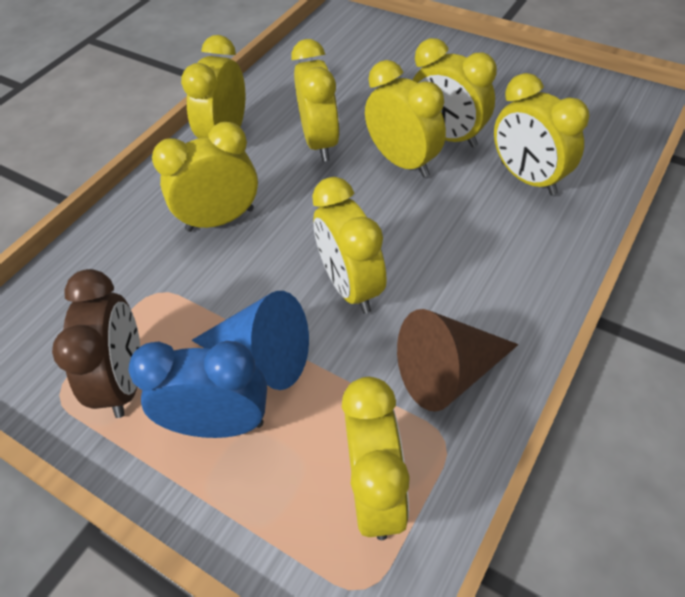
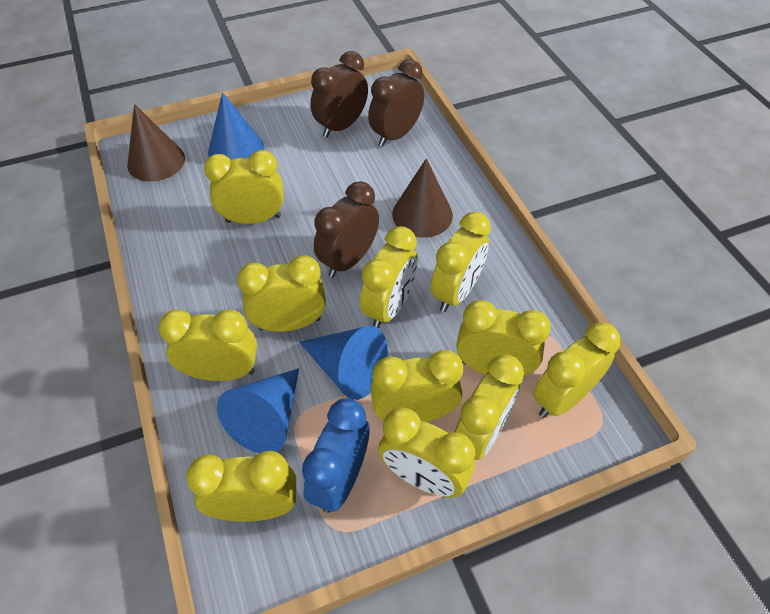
blue cone: 1 -> 3
brown clock: 1 -> 3
brown cone: 1 -> 2
yellow clock: 8 -> 11

